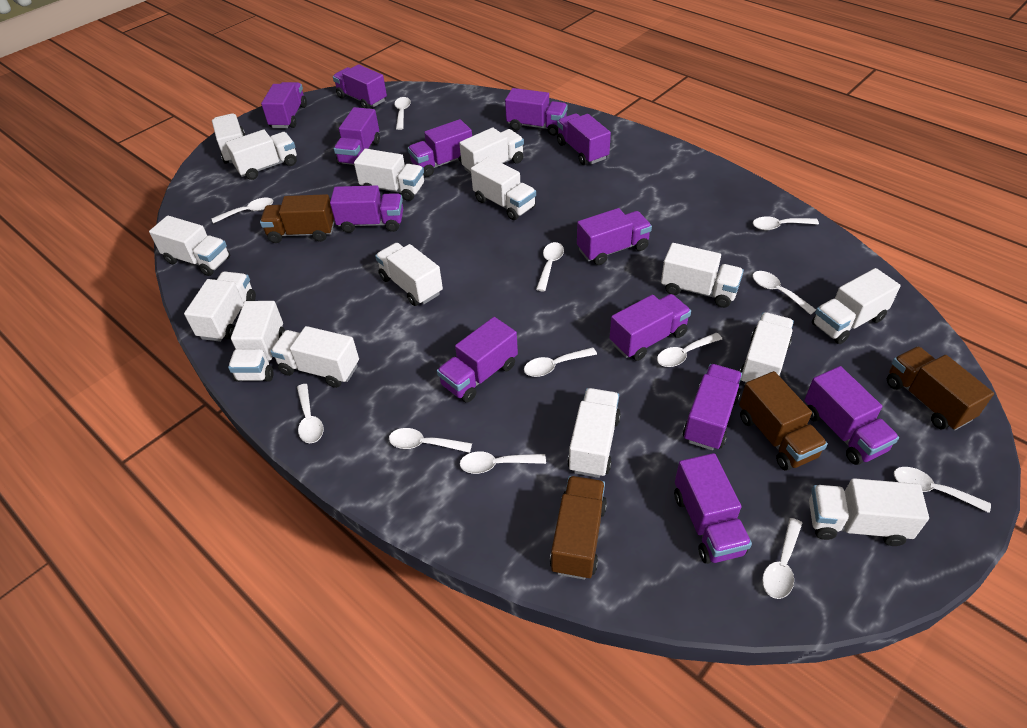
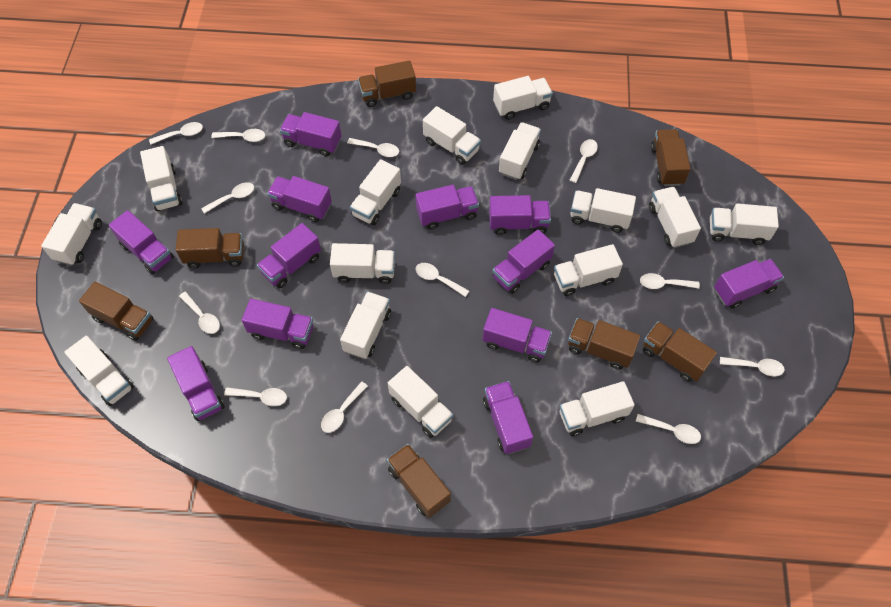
brown truck: 4 -> 7
purple truck: 13 -> 12

